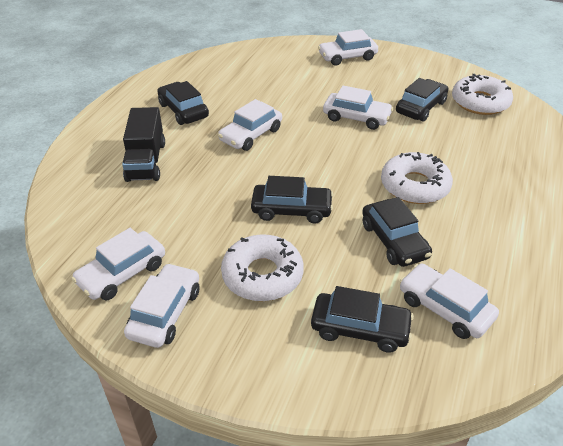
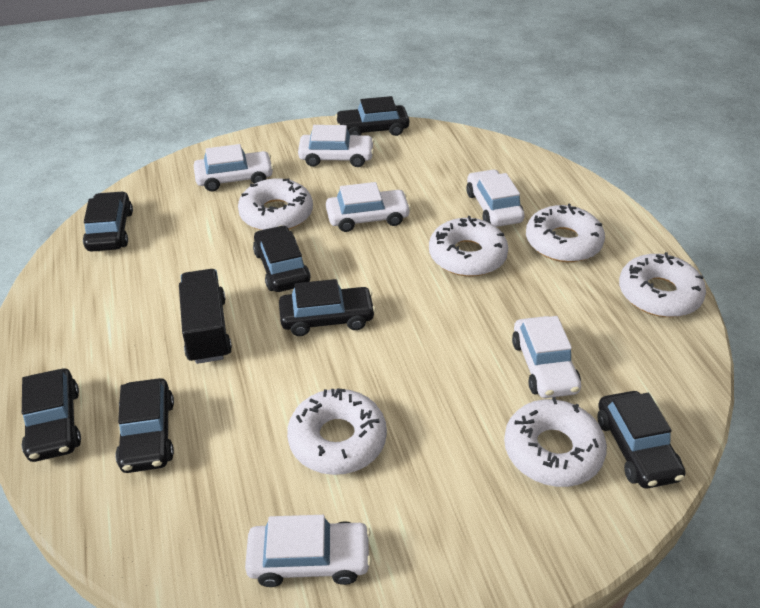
black car: 5 -> 7
white donut: 3 -> 6

